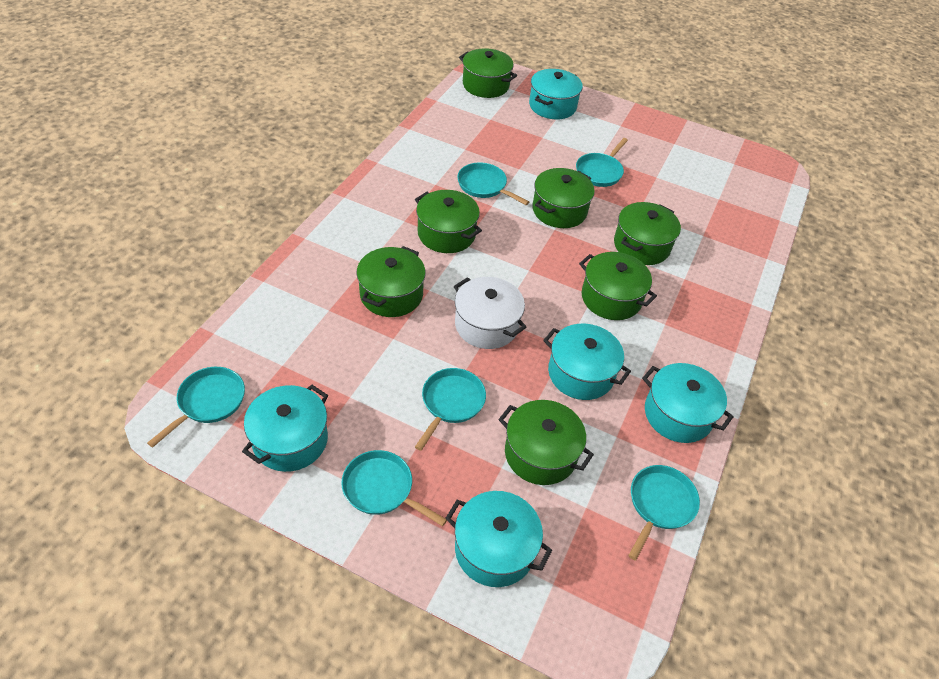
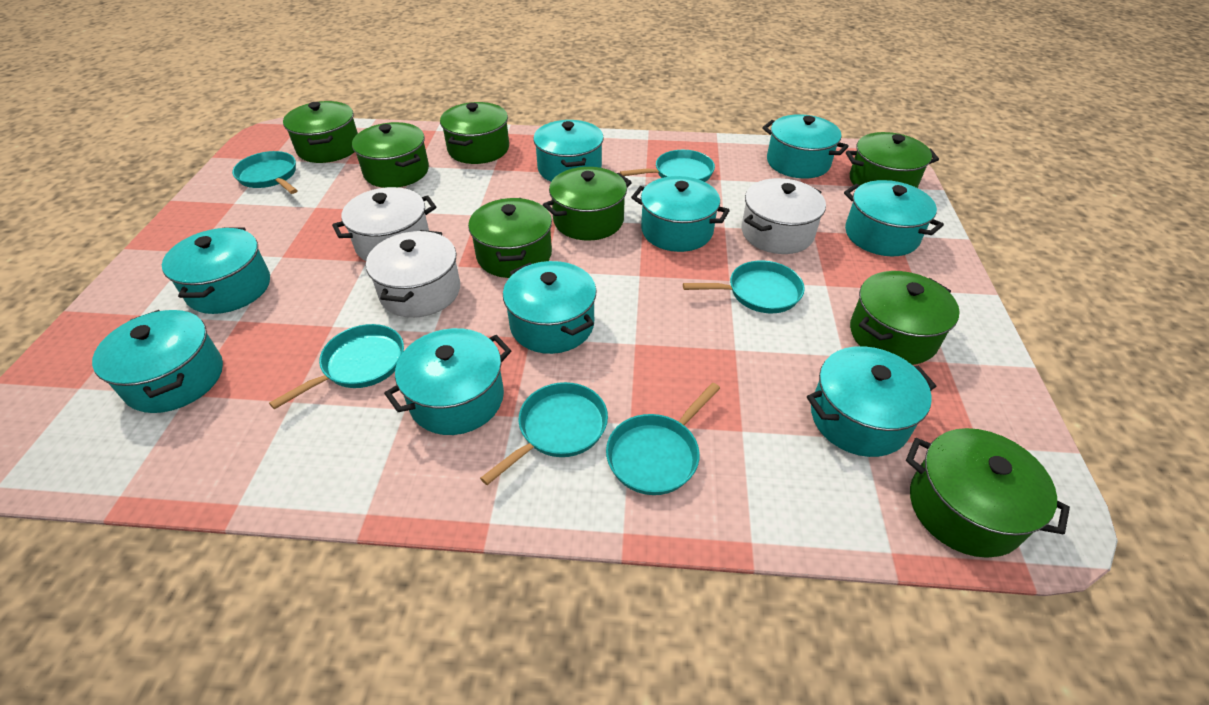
green pot: 7 -> 8
turquoise pot: 5 -> 9
white pot: 1 -> 3

